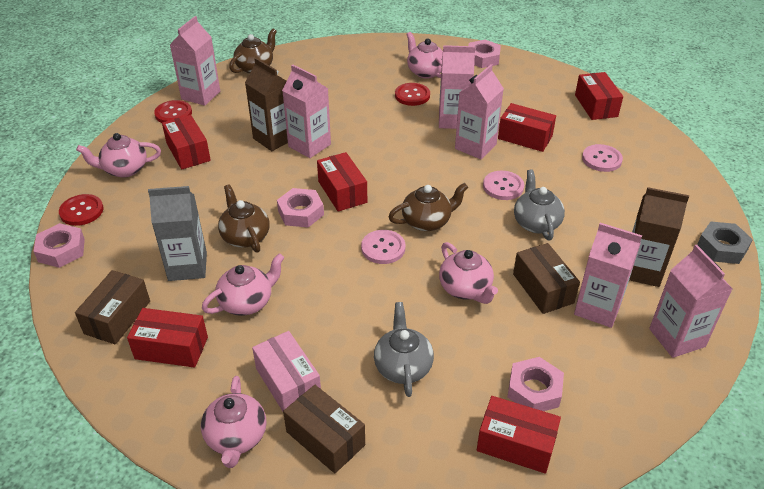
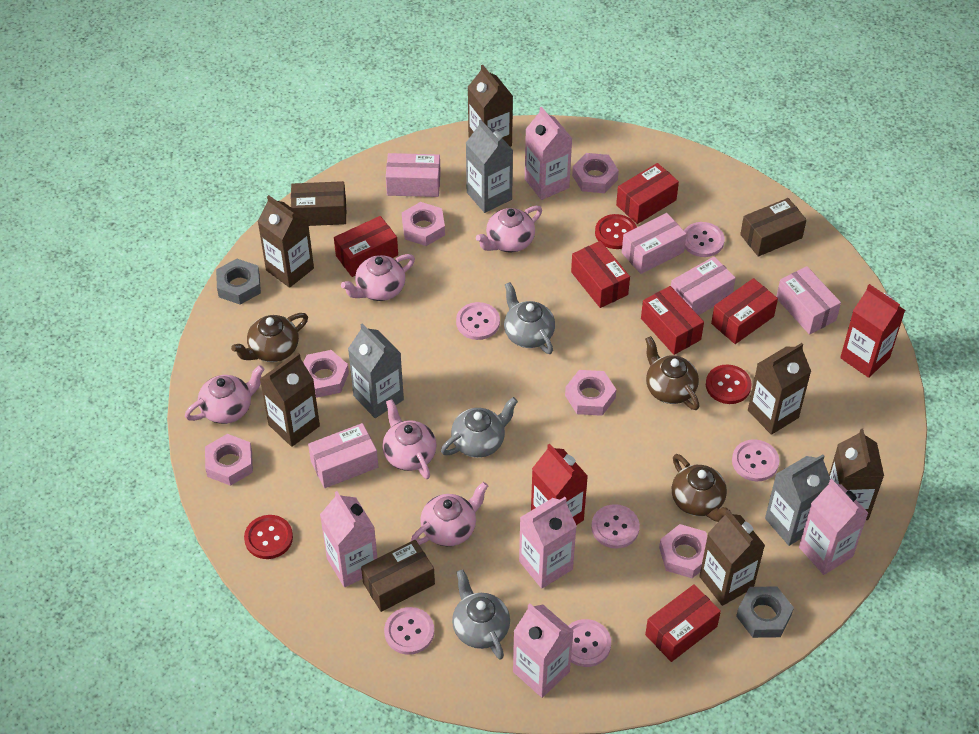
brown carton: 2 -> 6
grey carton: 1 -> 3
grey nut: 1 -> 2
grey teapot: 2 -> 3
pink box: 1 -> 5
pink button: 3 -> 6
pink carton: 6 -> 5
pink nut: 4 -> 6
red carton: 0 -> 2

